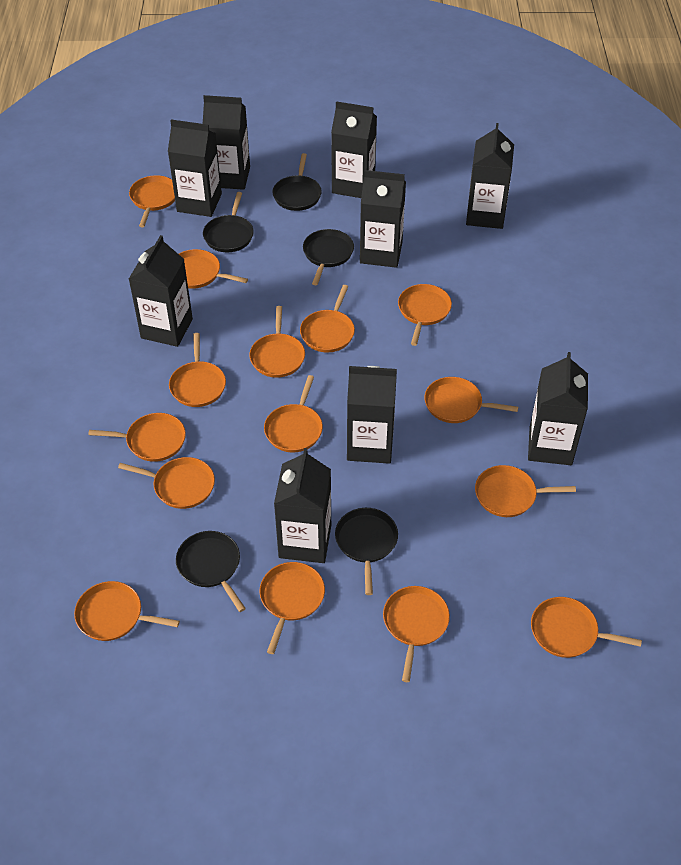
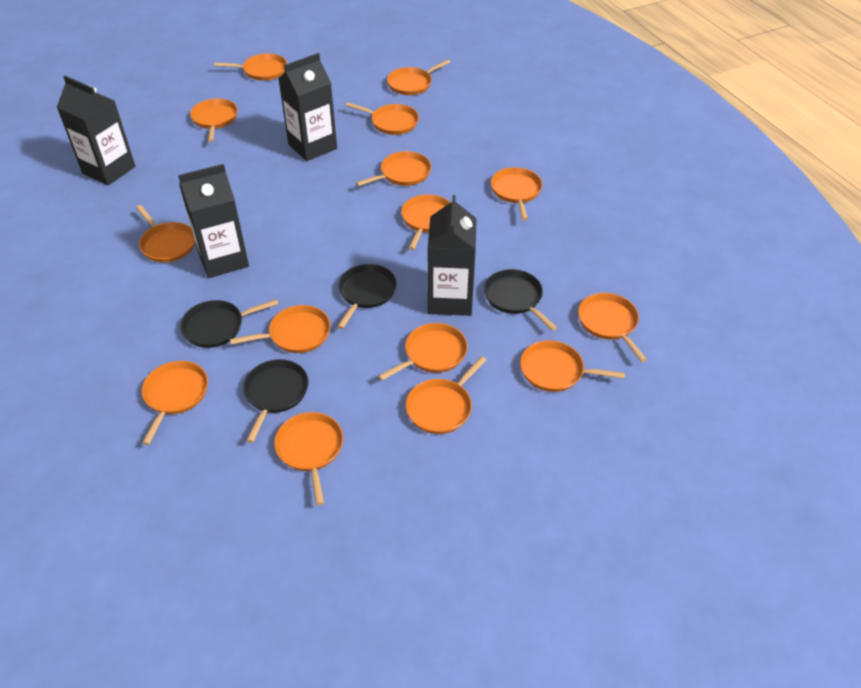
black carton: 9 -> 4
black pan: 5 -> 4

